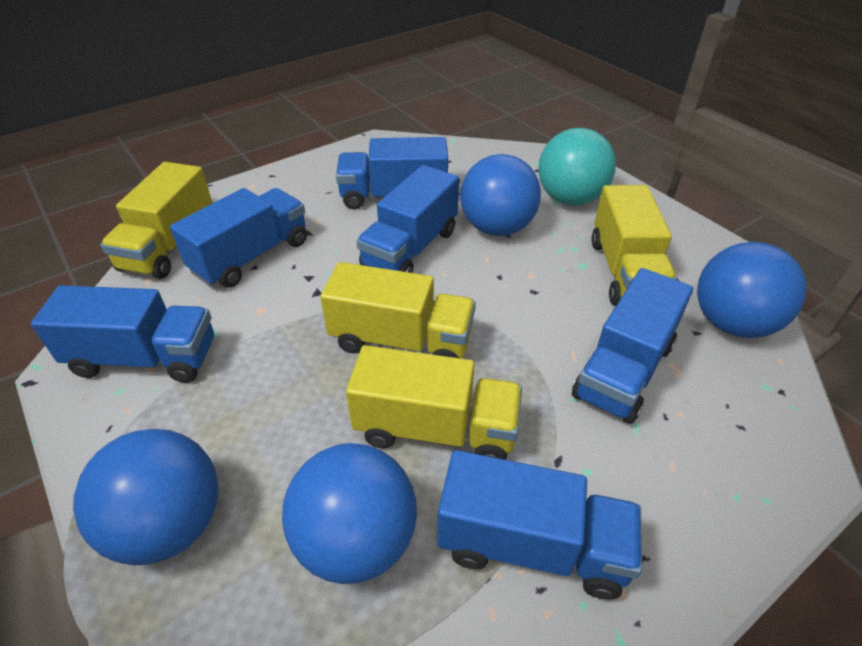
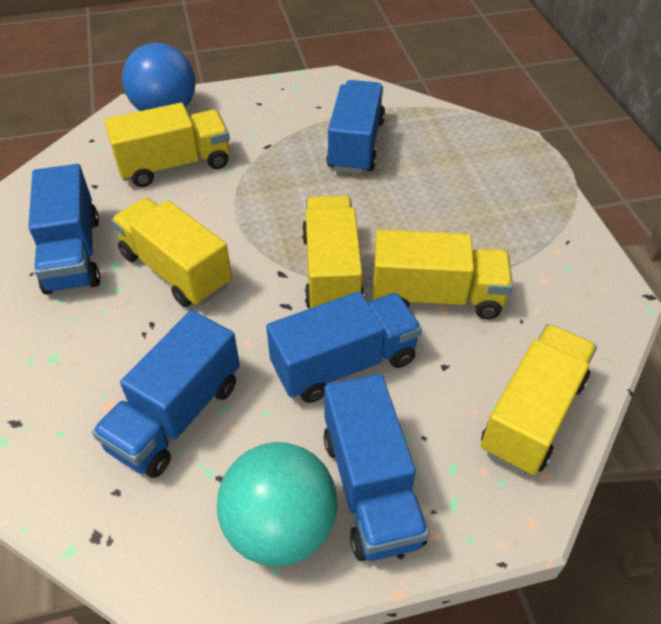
blue ball: 4 -> 1
blue truck: 6 -> 5
yellow truck: 4 -> 5

